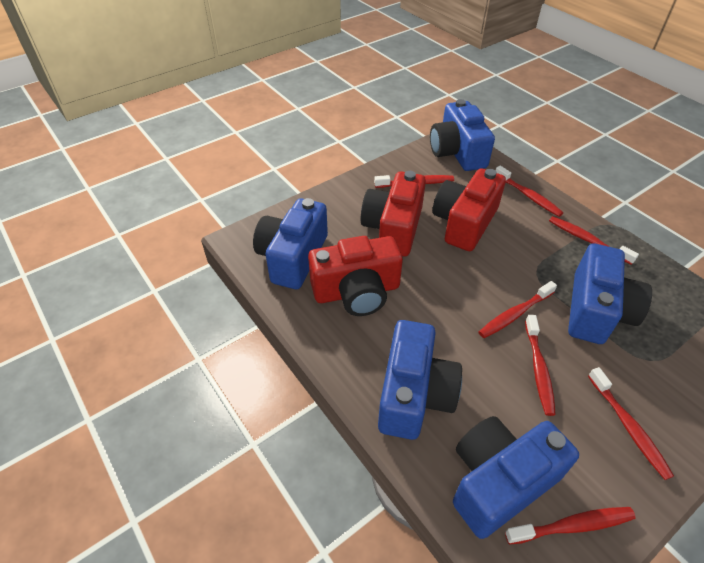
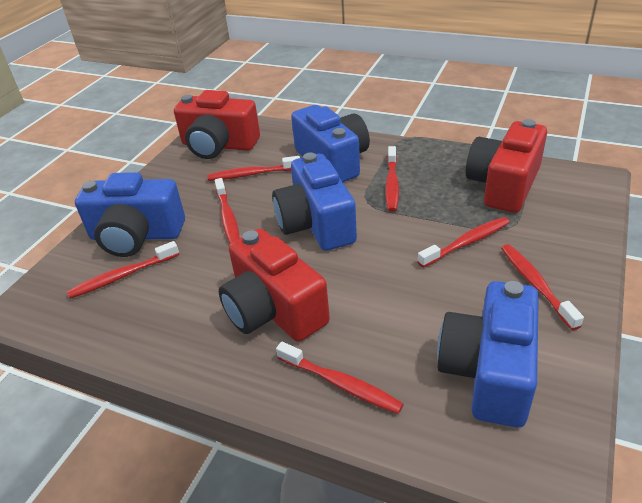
blue camera: 5 -> 4

